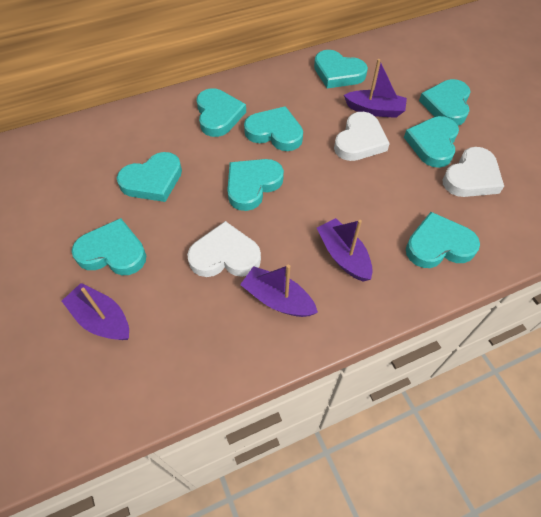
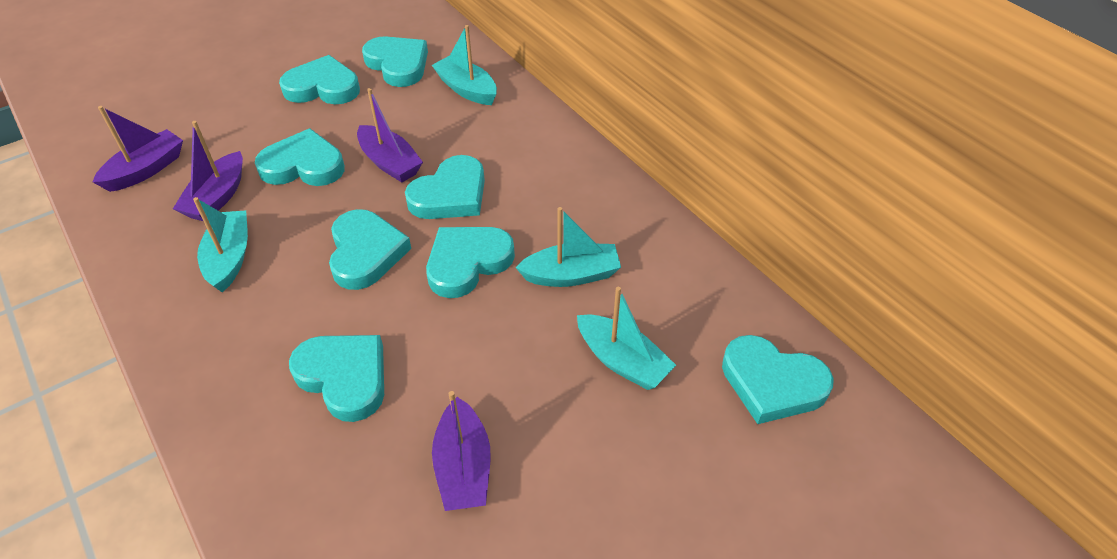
turquoise boat: 0 -> 4
turquoise heart: 9 -> 8
white heart: 3 -> 0

